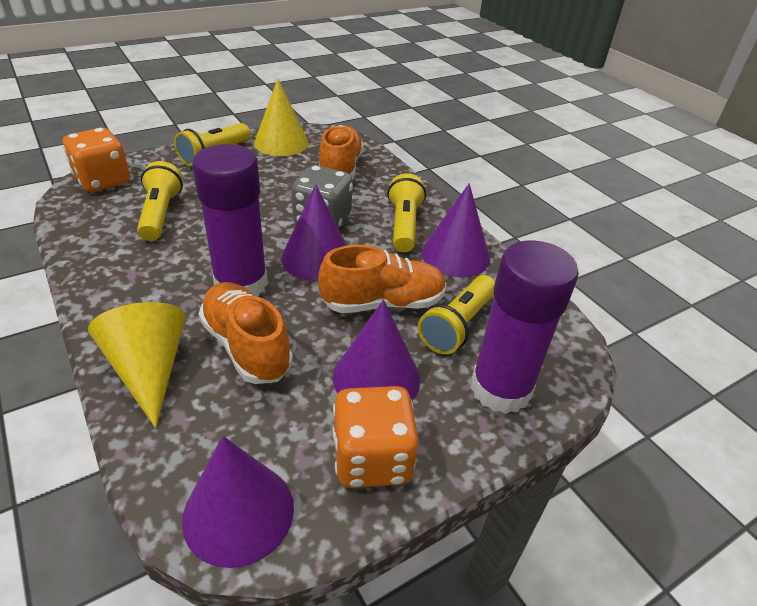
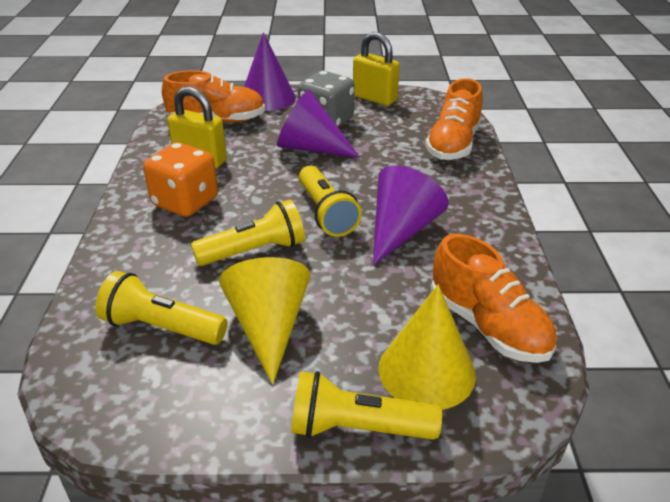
orange dice: 2 -> 1
purple cone: 4 -> 3
purple glue stick: 2 -> 0
yellow padlock: 0 -> 2

